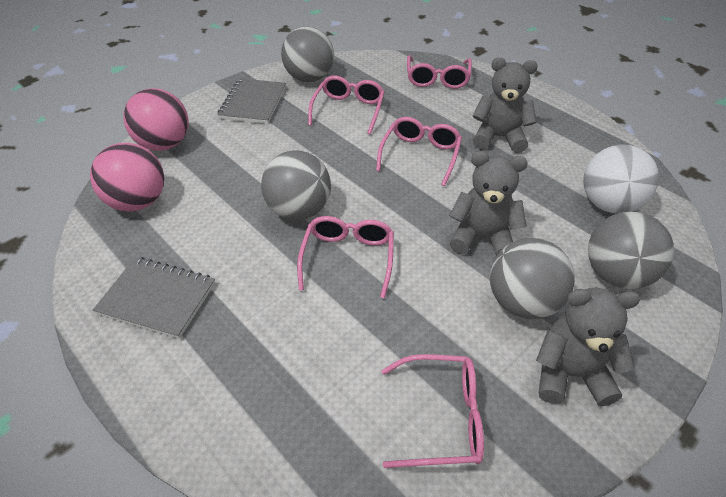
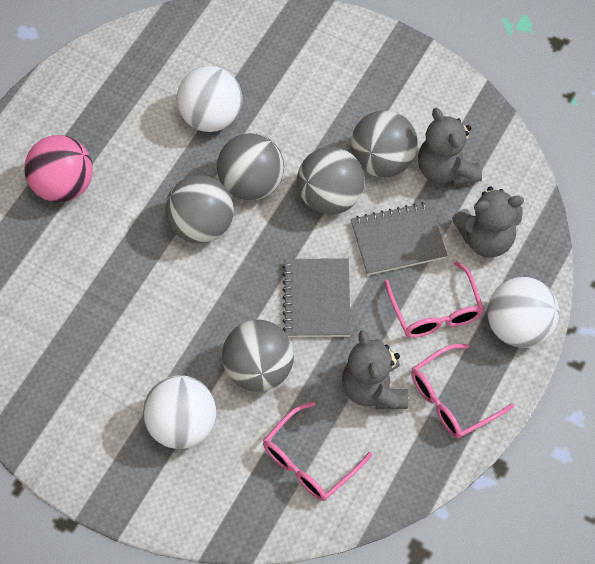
grey ball: 4 -> 5
pink ball: 2 -> 1
pink glasses: 5 -> 3
white ball: 1 -> 3

